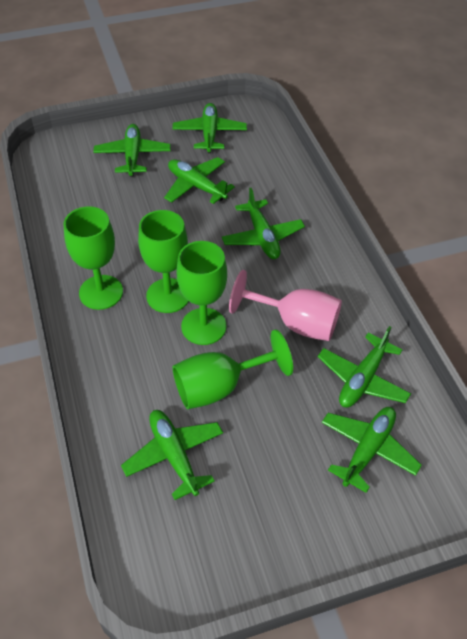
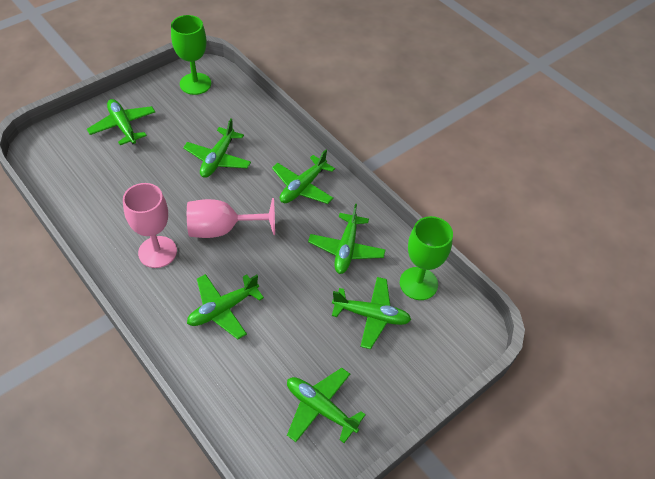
green goblet: 4 -> 2
pink goblet: 1 -> 2

